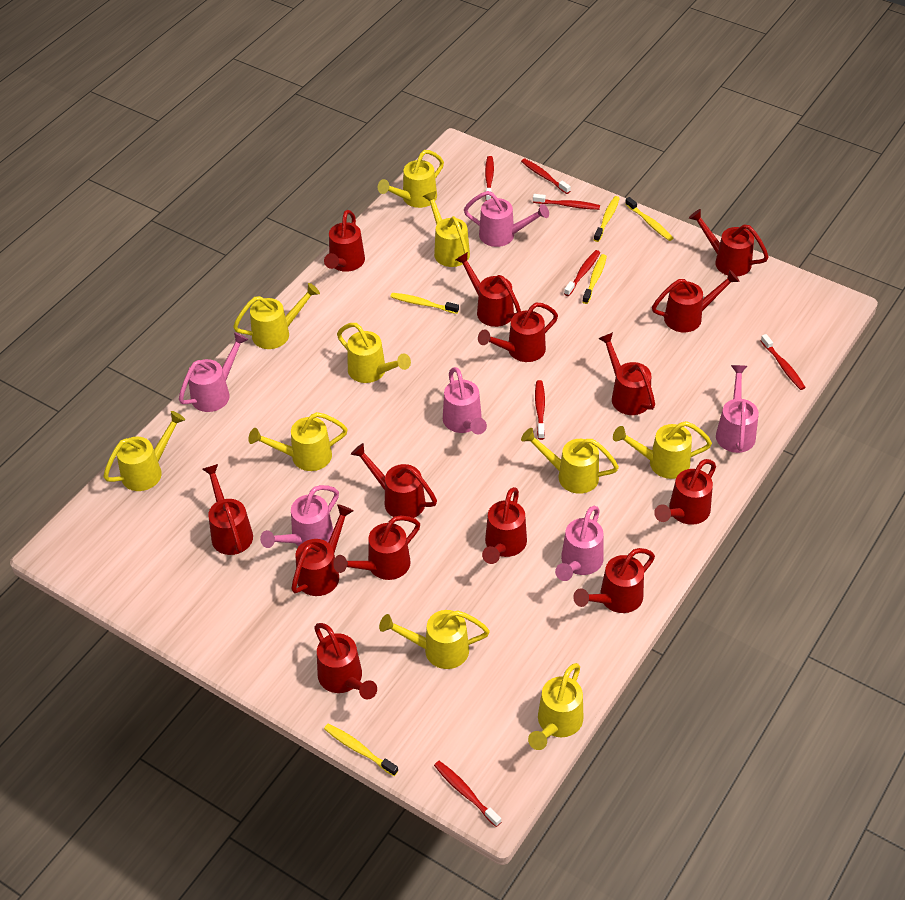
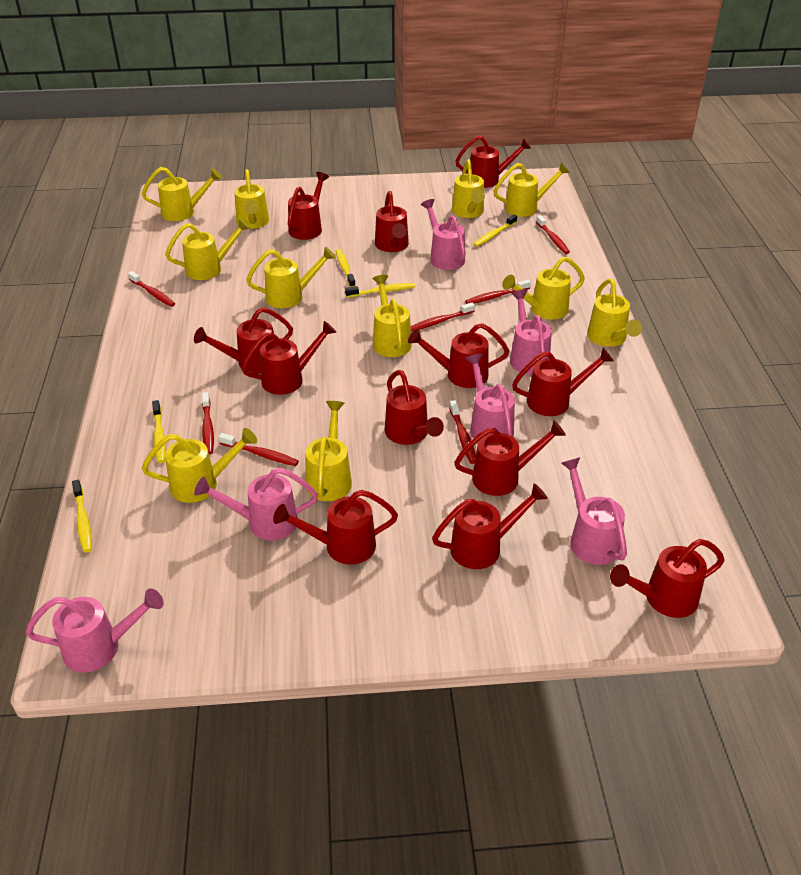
red watering can: 14 -> 12
yellow watering can: 10 -> 11

